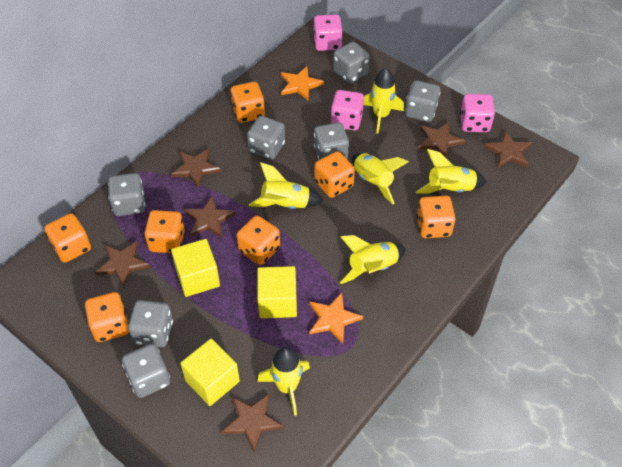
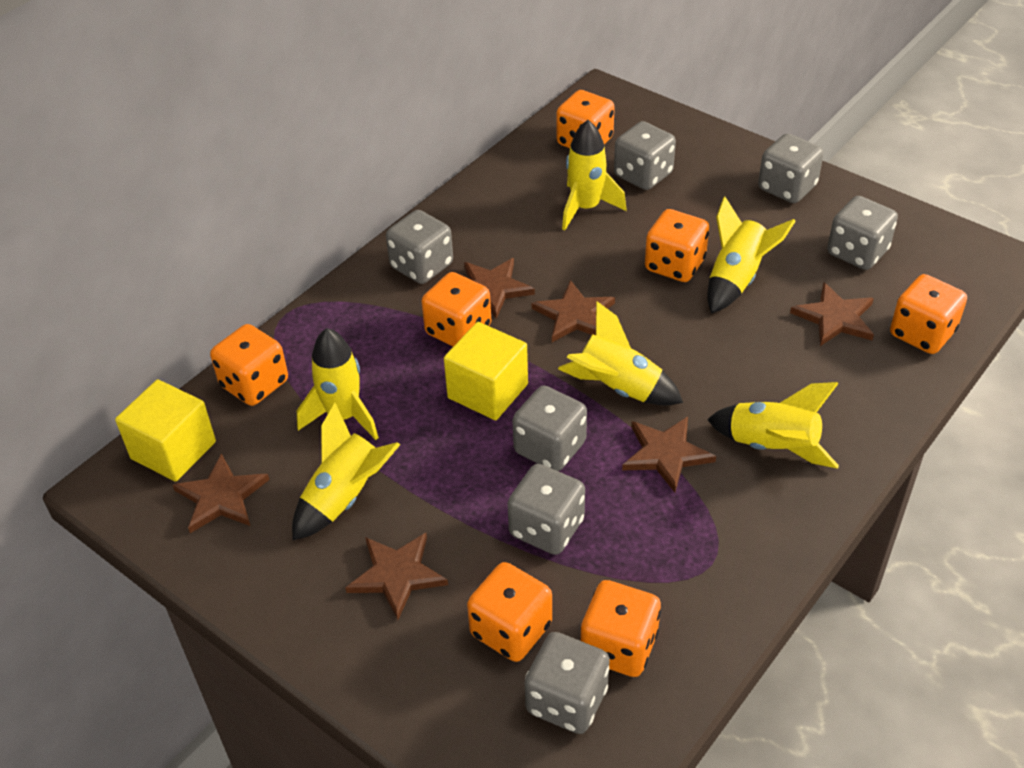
orange star: 2 -> 0
pink dice: 3 -> 0
yellow cube: 3 -> 2

